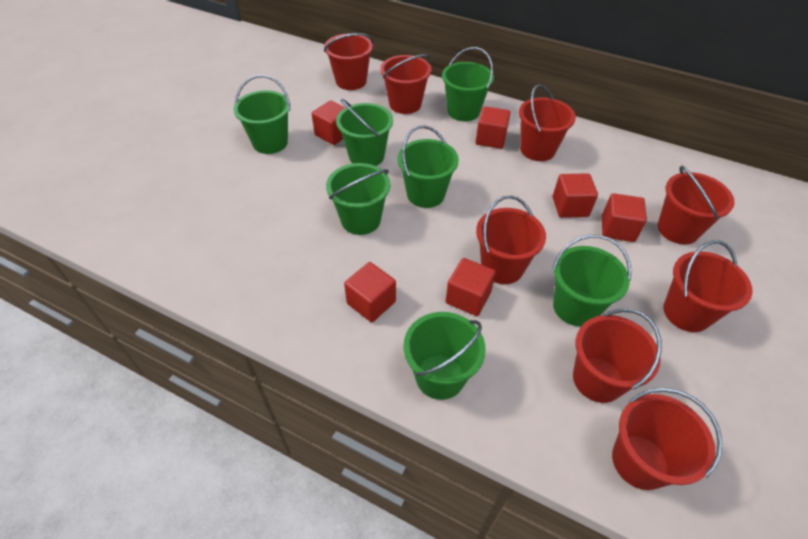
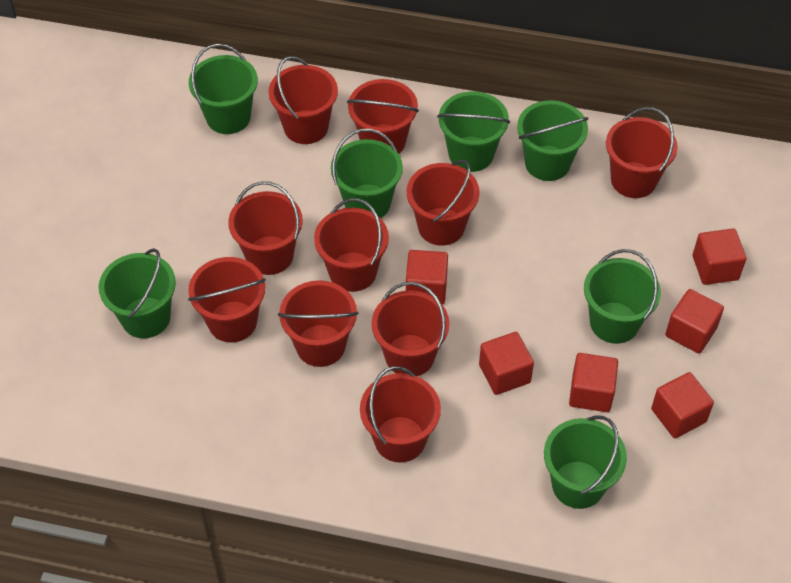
red bucket: 8 -> 10

